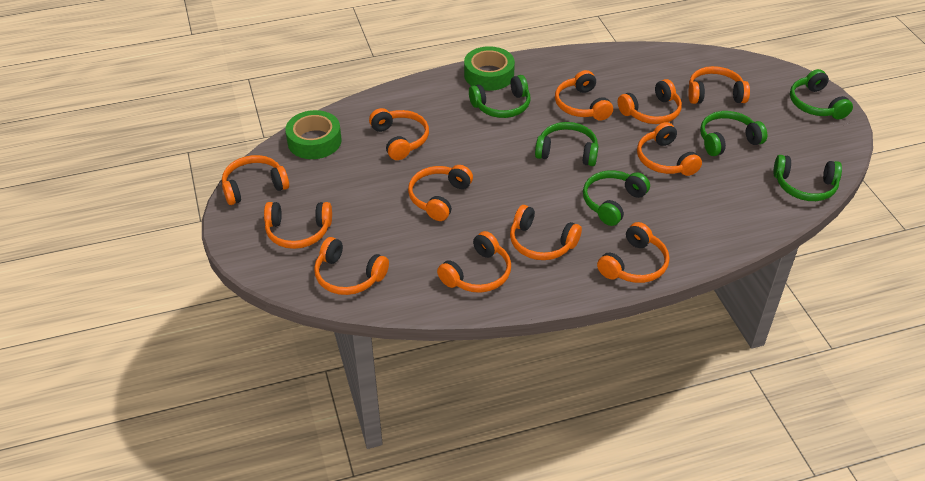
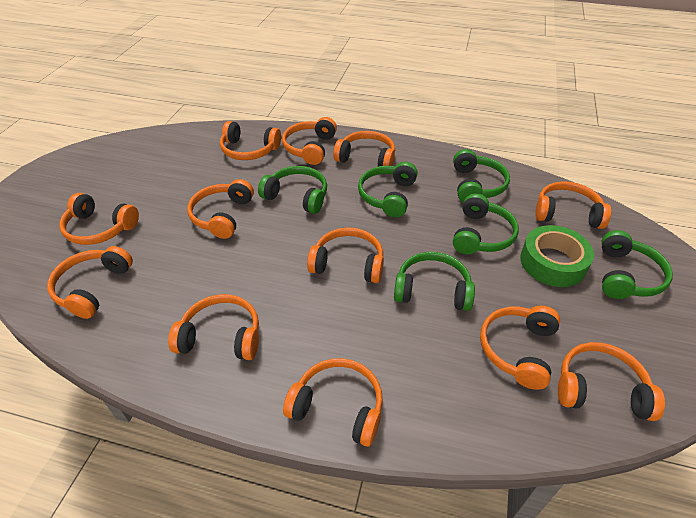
green tape: 2 -> 1

